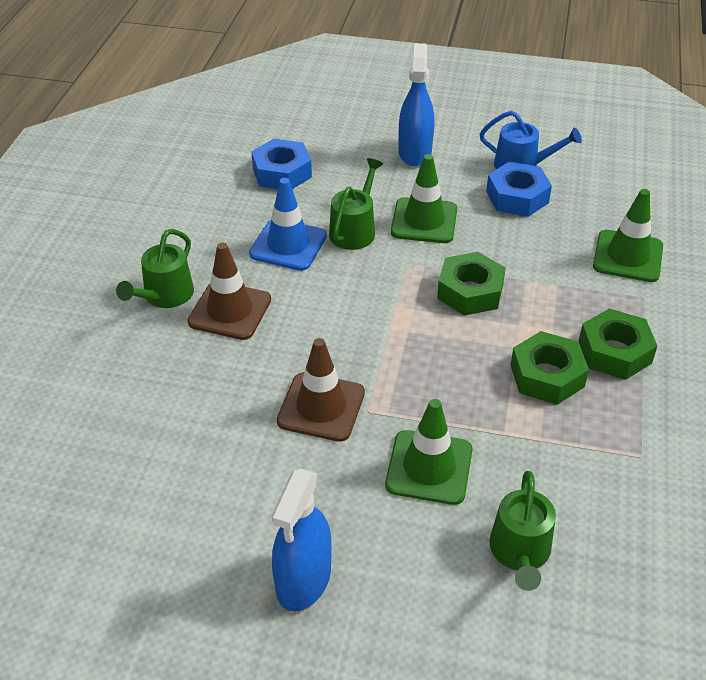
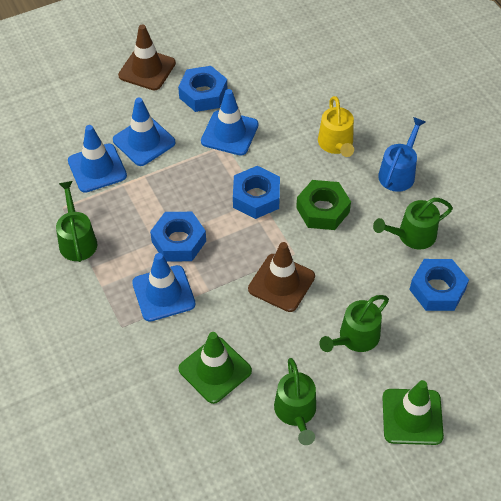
blue nut: 2 -> 4
blue spray bottle: 2 -> 0
blue traffic cone: 1 -> 4
green nut: 3 -> 1
green traffic cone: 3 -> 2
green watering can: 3 -> 4
yellow watering can: 0 -> 1

